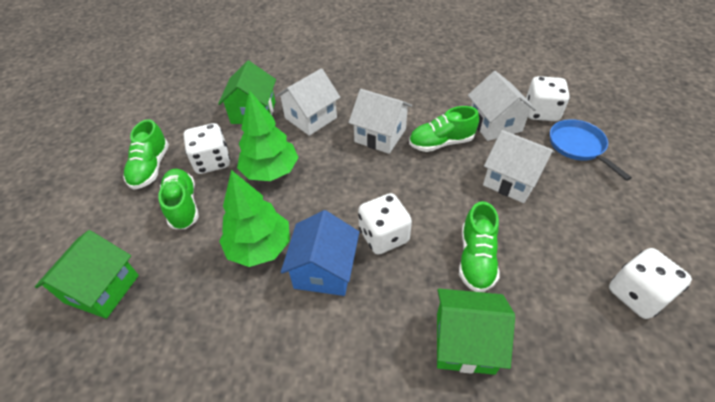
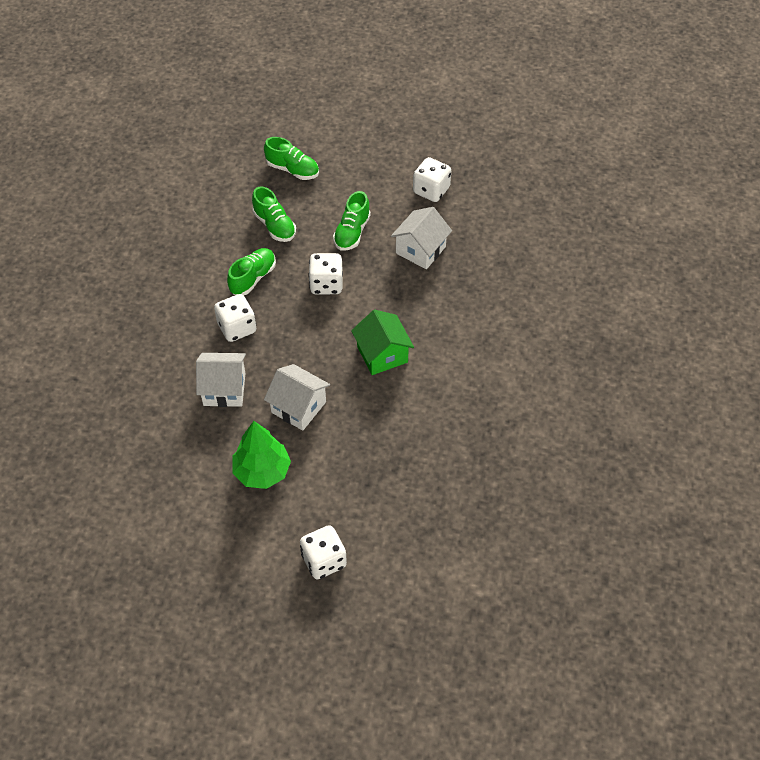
blue house: 1 -> 0
blue pan: 1 -> 0
green house: 3 -> 1
green tree: 2 -> 1
white house: 4 -> 3

